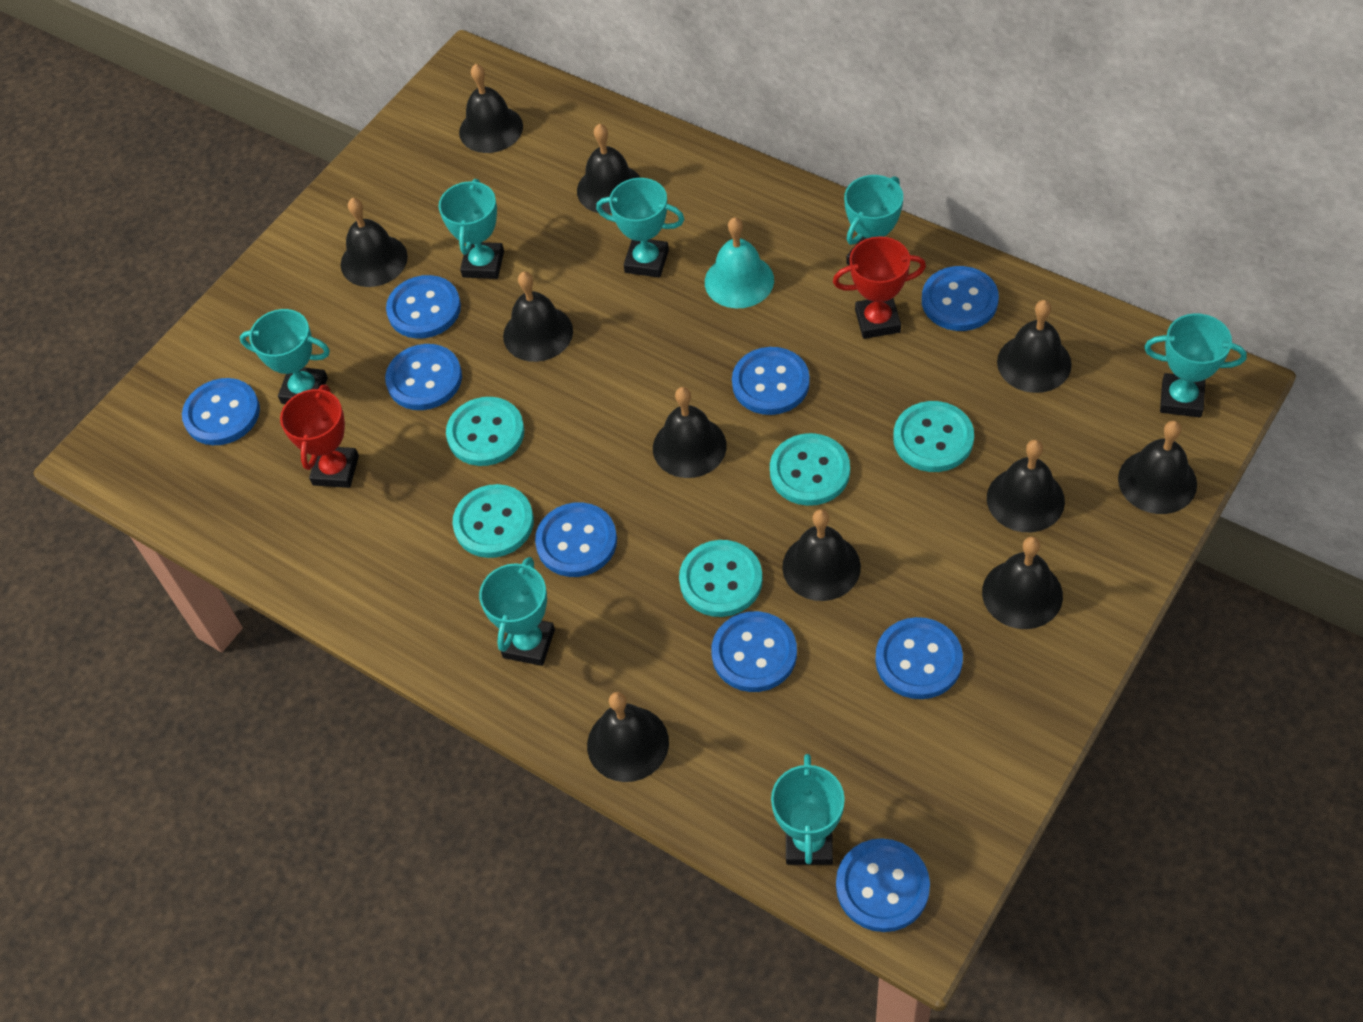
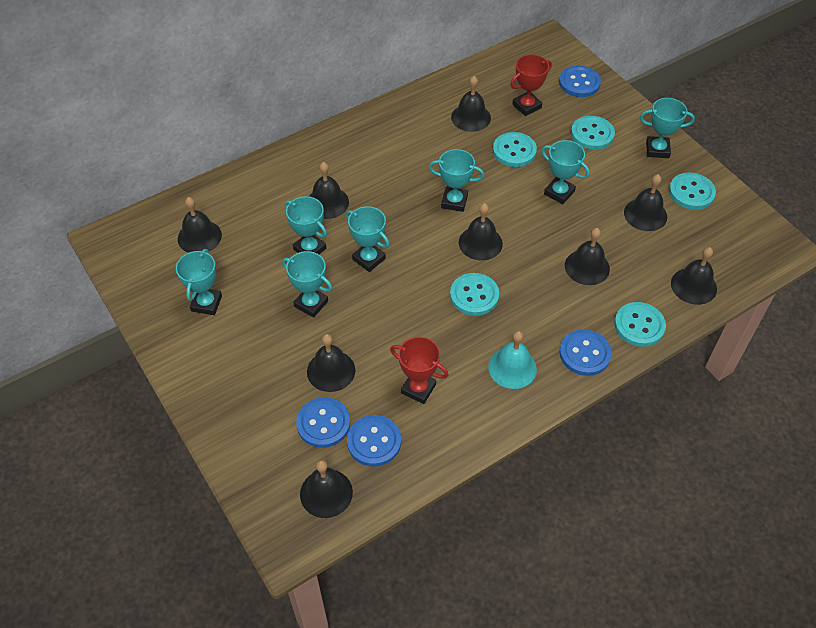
black bell: 11 -> 9
blue button: 9 -> 4

